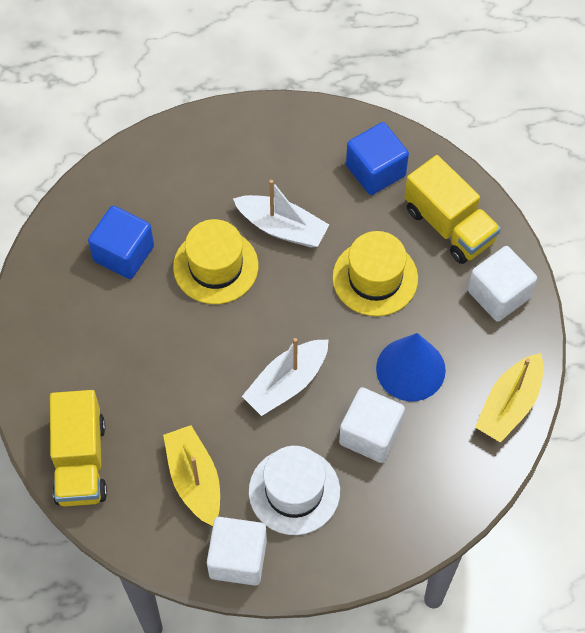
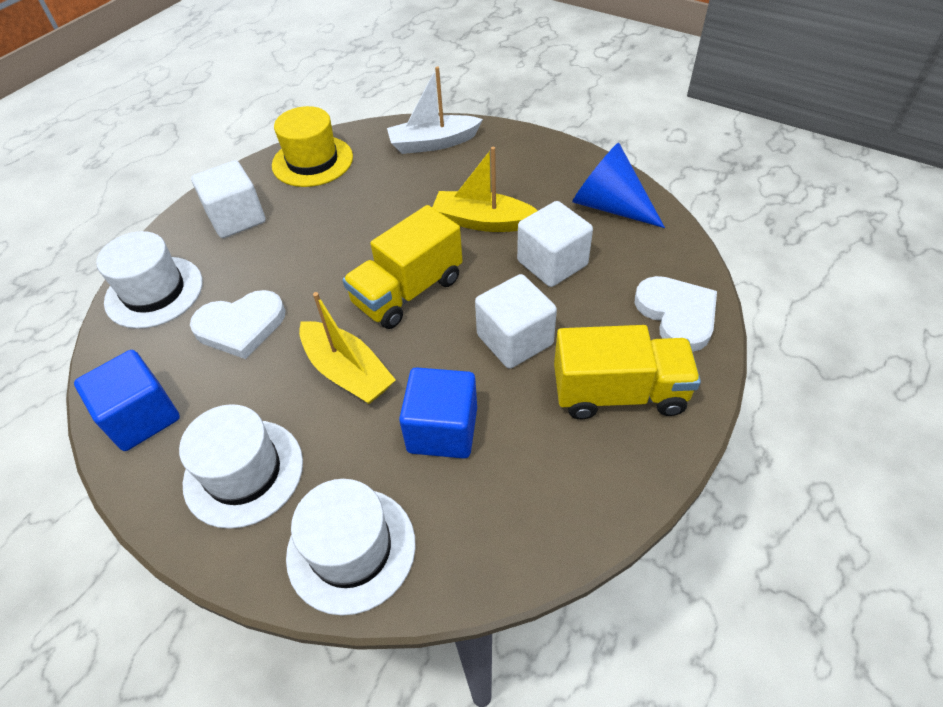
white boat: 2 -> 1
white hat: 1 -> 3
white heart: 0 -> 2
yellow hat: 2 -> 1

